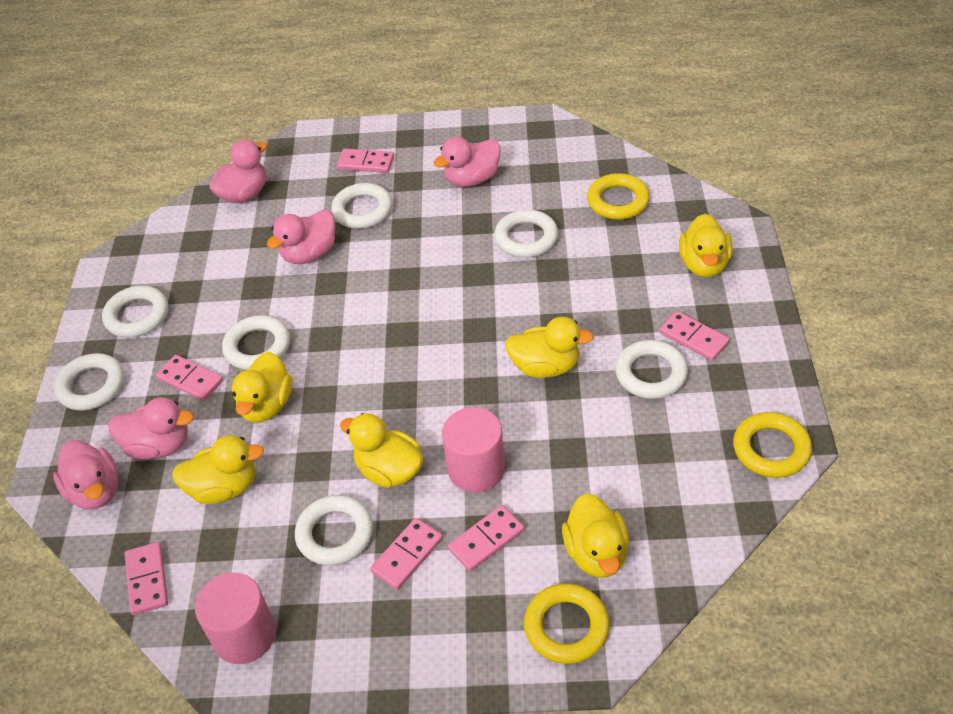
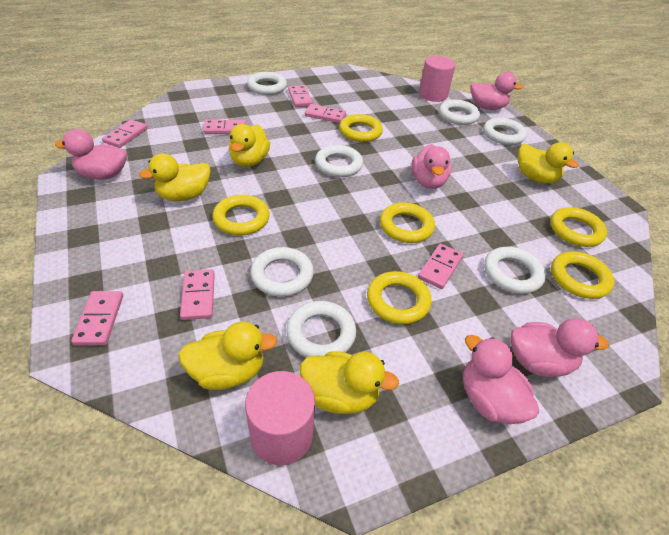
pink domino: 6 -> 7
yellow duck: 6 -> 5
yellow ring: 3 -> 6

